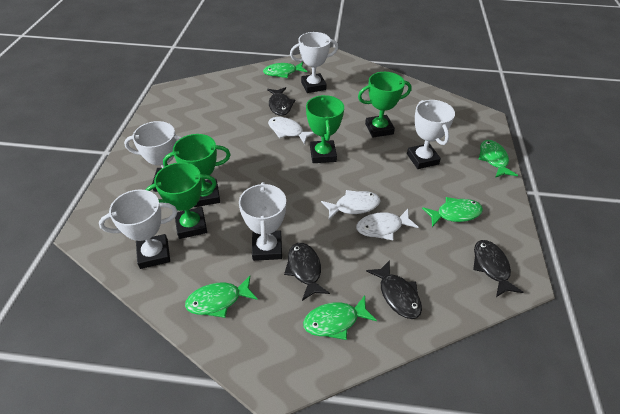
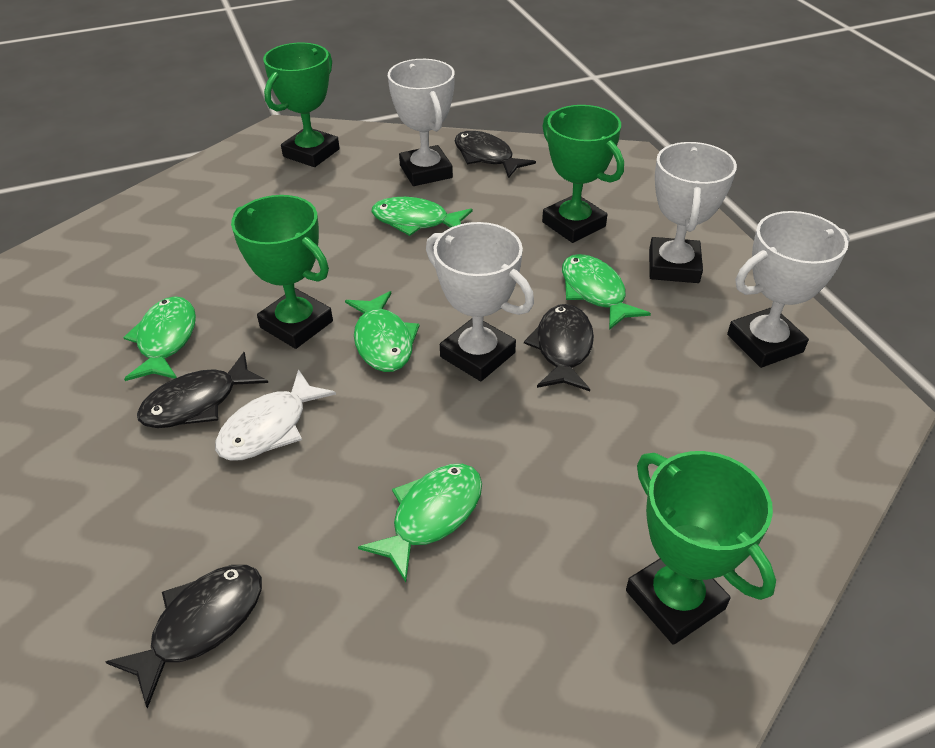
white fish: 3 -> 1
white trophy: 5 -> 4

